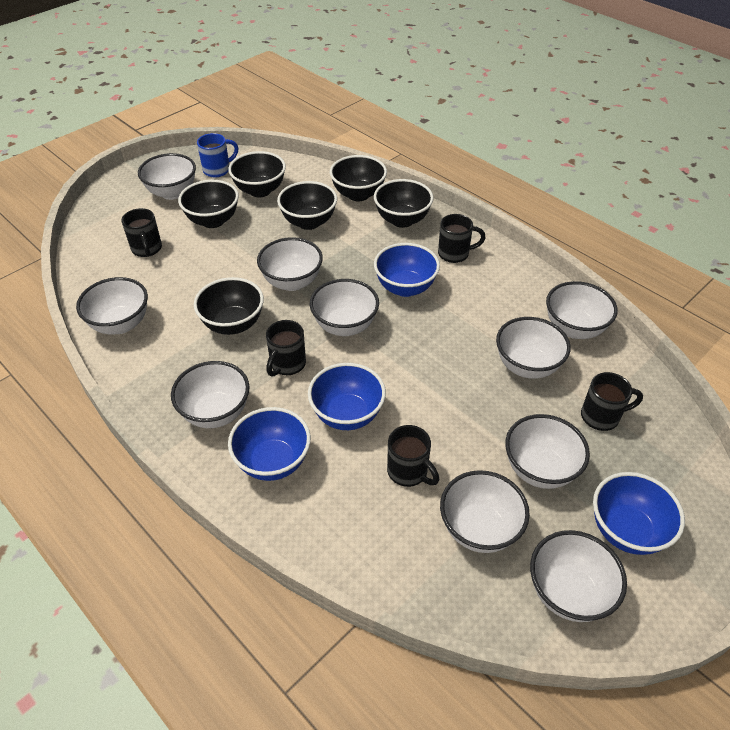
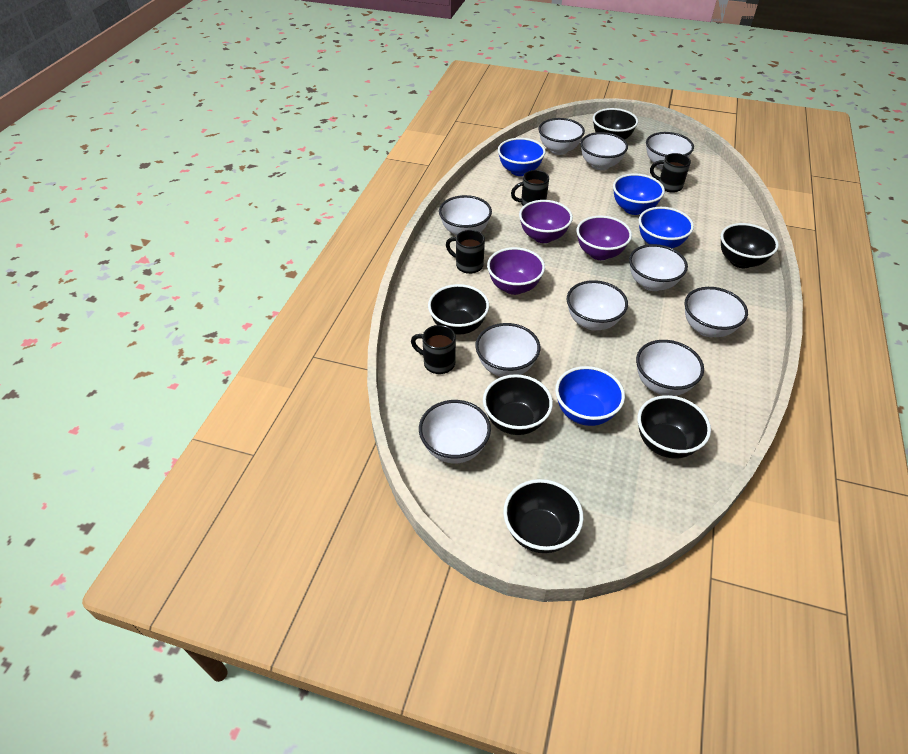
black mug: 5 -> 4
blue mug: 1 -> 0
purple bowl: 0 -> 3

